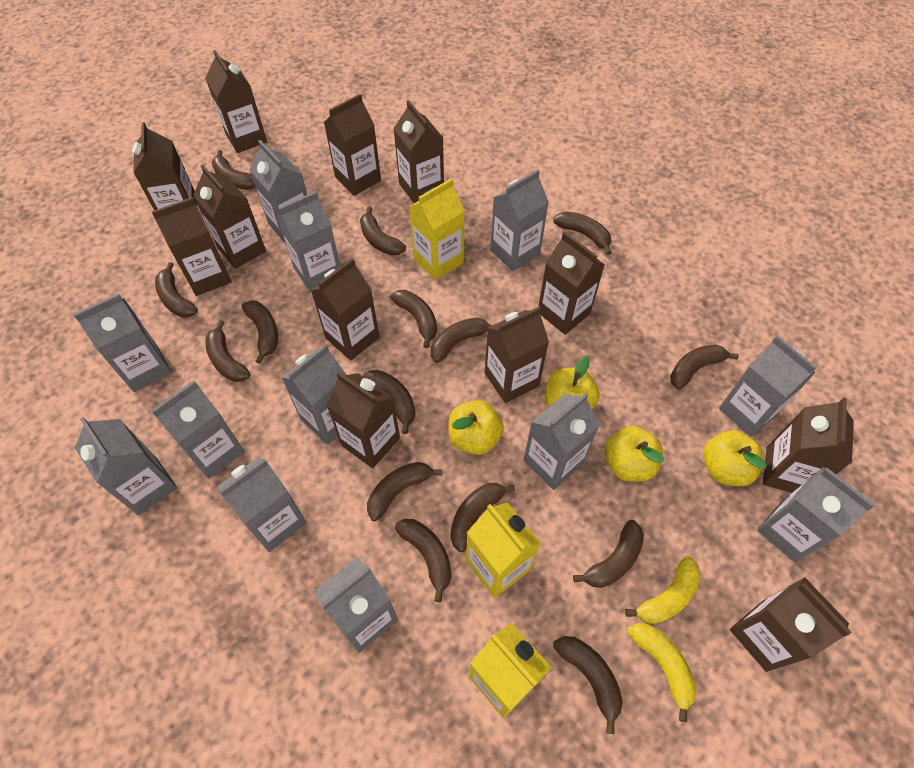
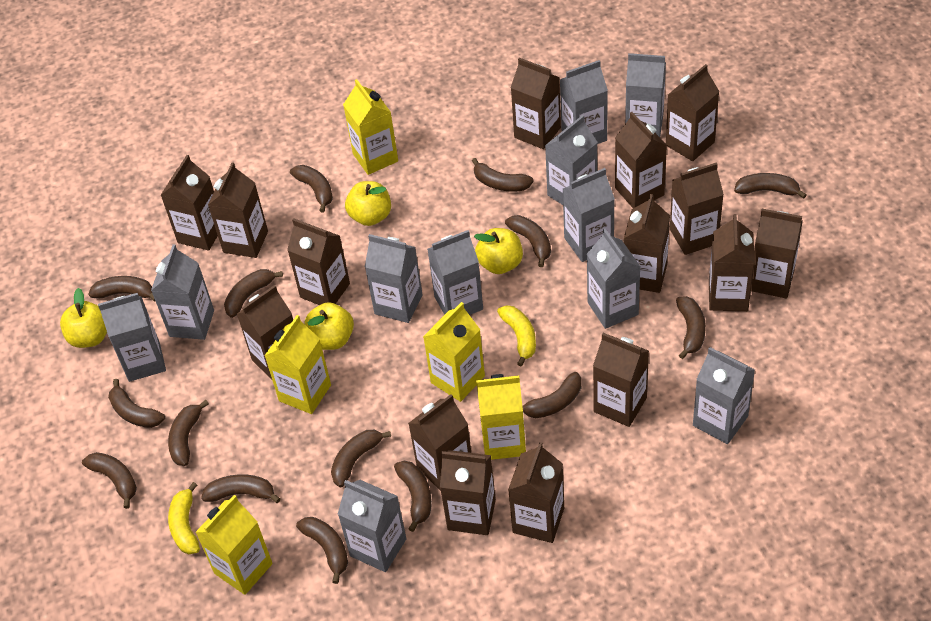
brown carton: 12 -> 15
grey carton: 12 -> 11
yellow carton: 3 -> 5

